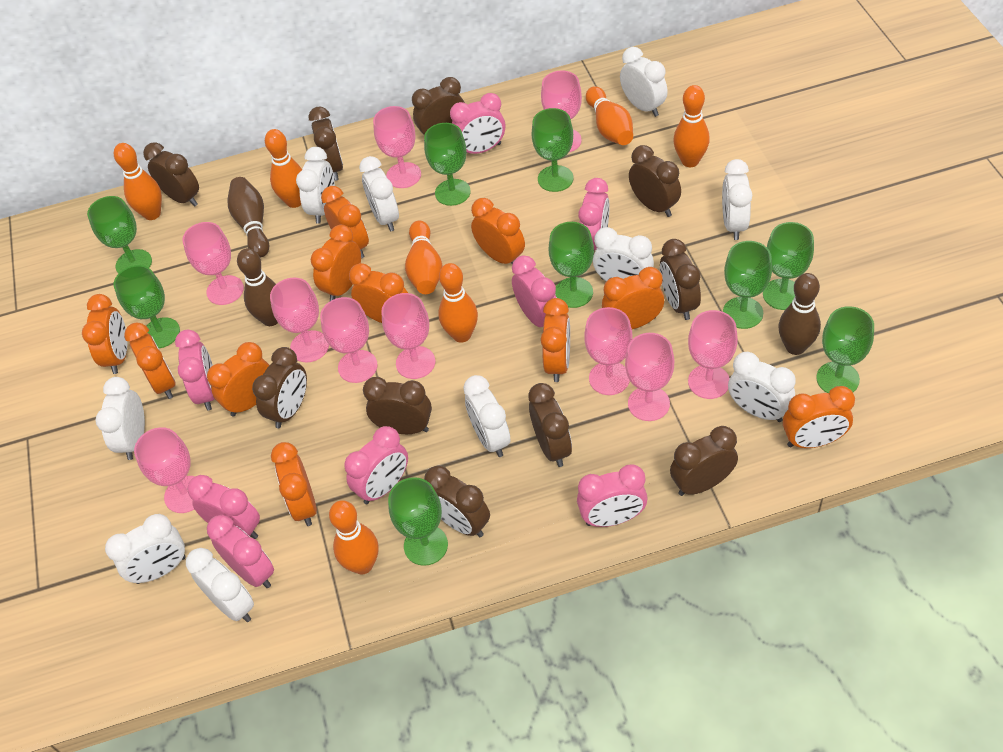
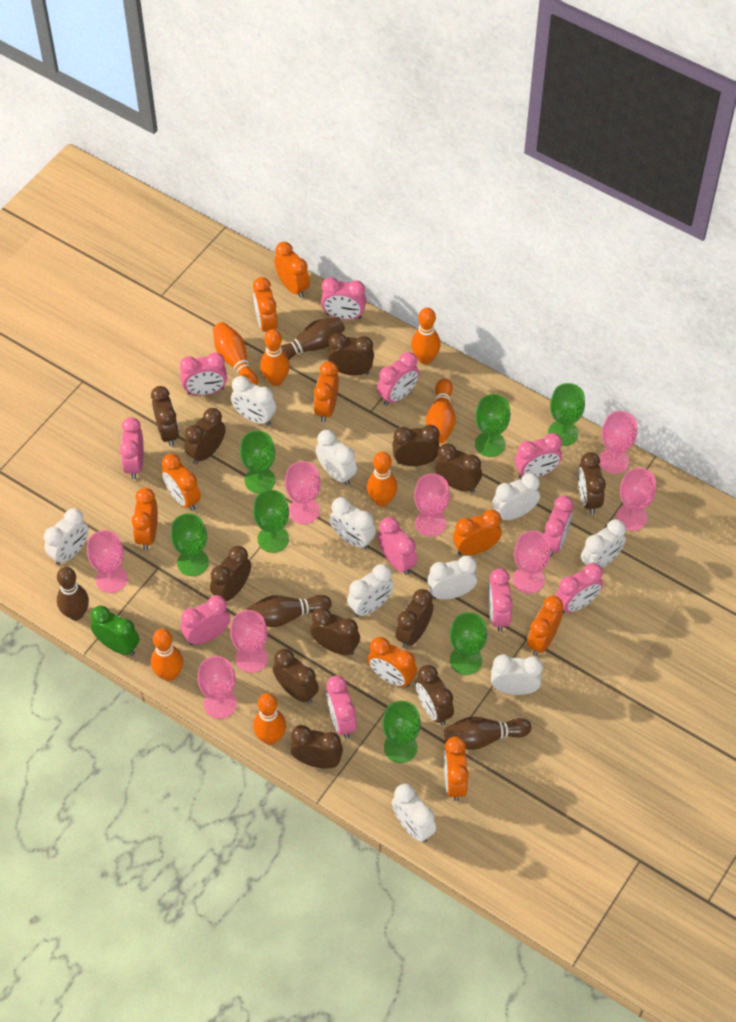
brown bowling pin: 3 -> 4
brown clock: 10 -> 12
green clock: 0 -> 1
green goblet: 9 -> 7
orange clock: 11 -> 9
pink clock: 8 -> 11
pink goblet: 10 -> 8

